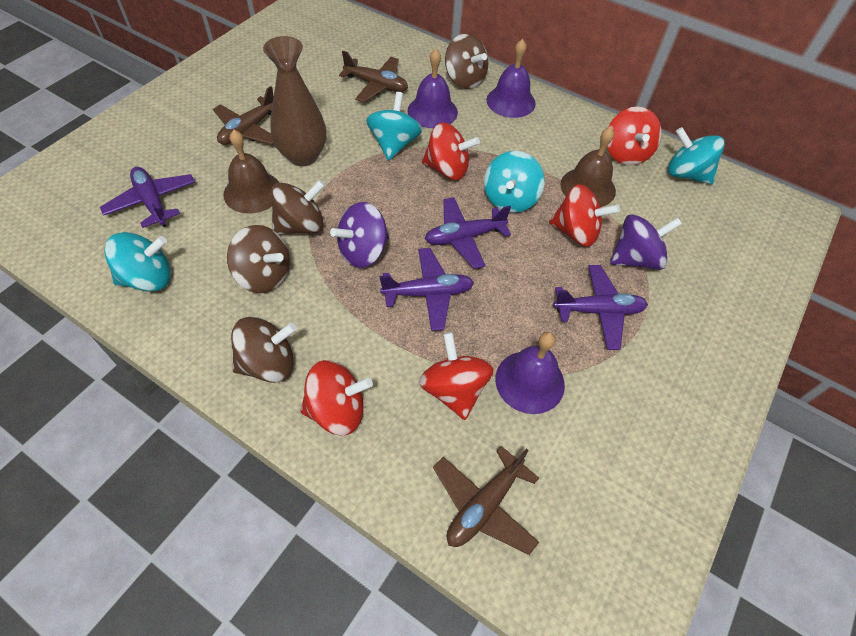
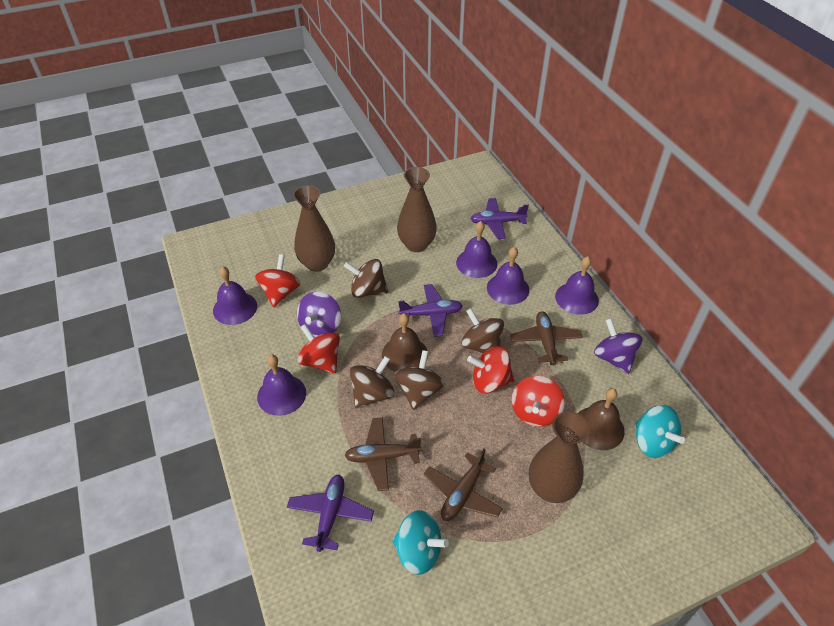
brown vase: 1 -> 3
purple bell: 3 -> 5
purple plane: 4 -> 3
red spinning top: 5 -> 4
turquoise spinning top: 4 -> 2

